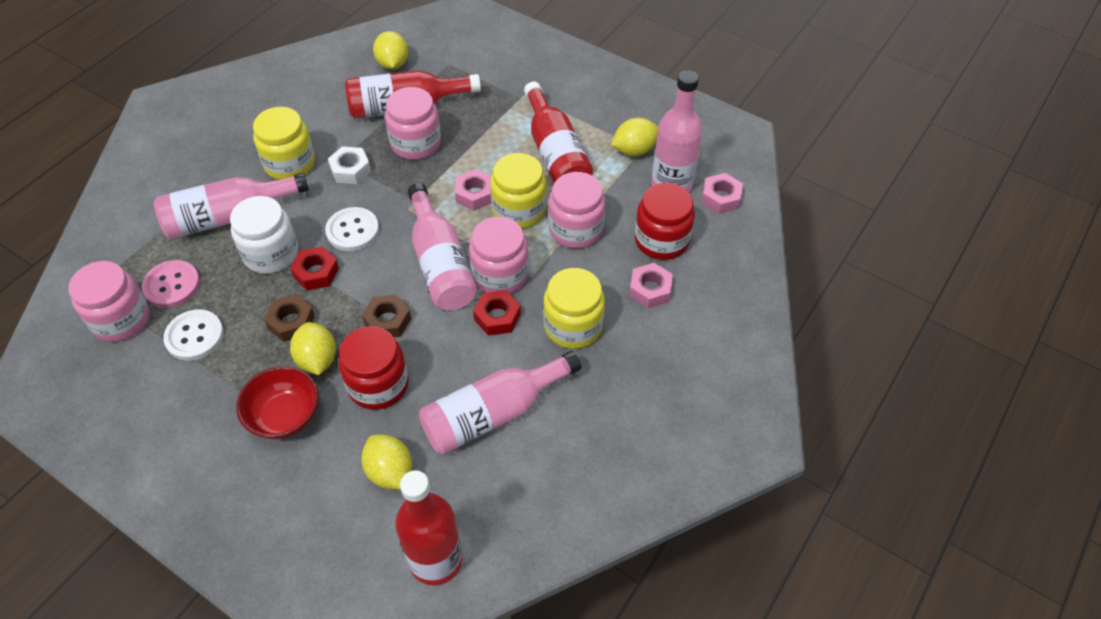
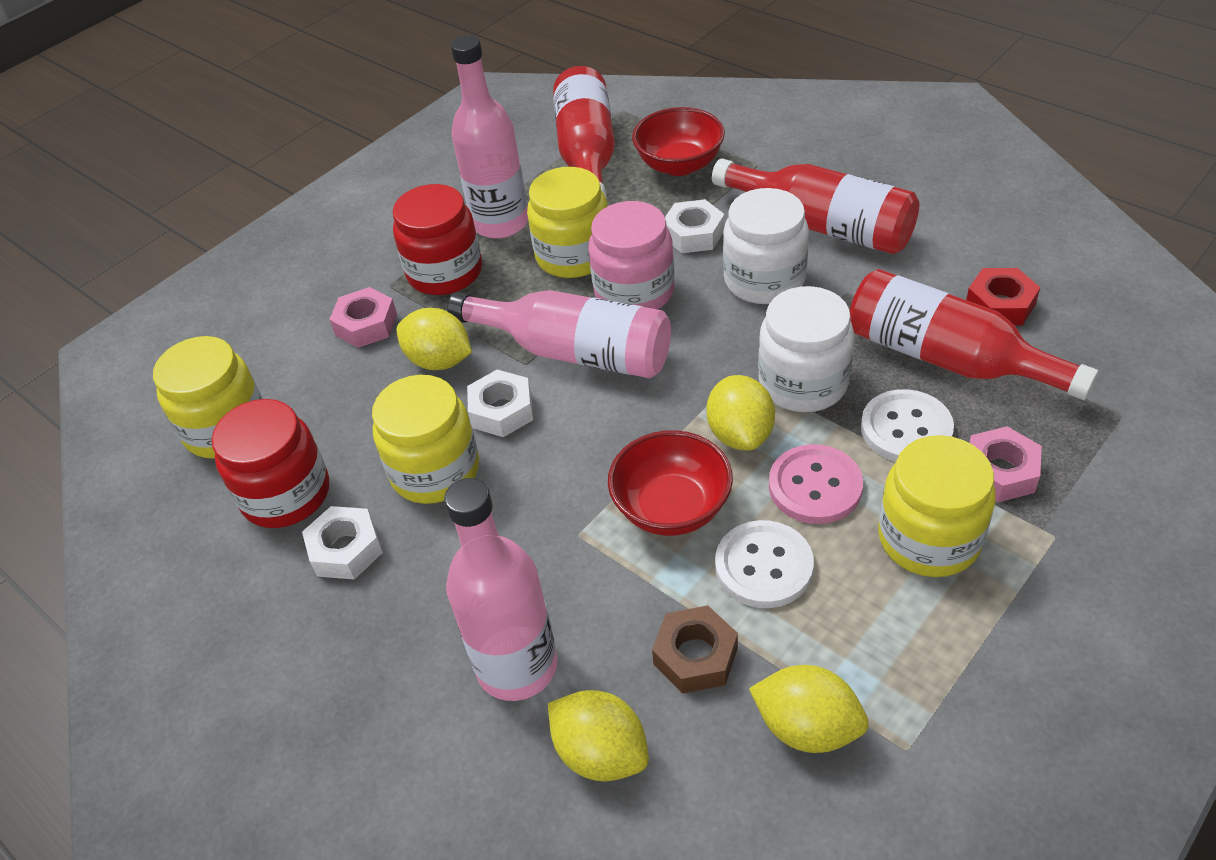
brown nut: 2 -> 1
pink bottle: 4 -> 3
pink jar: 4 -> 1
pink nut: 3 -> 2
red bowl: 1 -> 2
red nut: 2 -> 1
white jar: 1 -> 2
white nut: 1 -> 3
yellow jar: 3 -> 4

